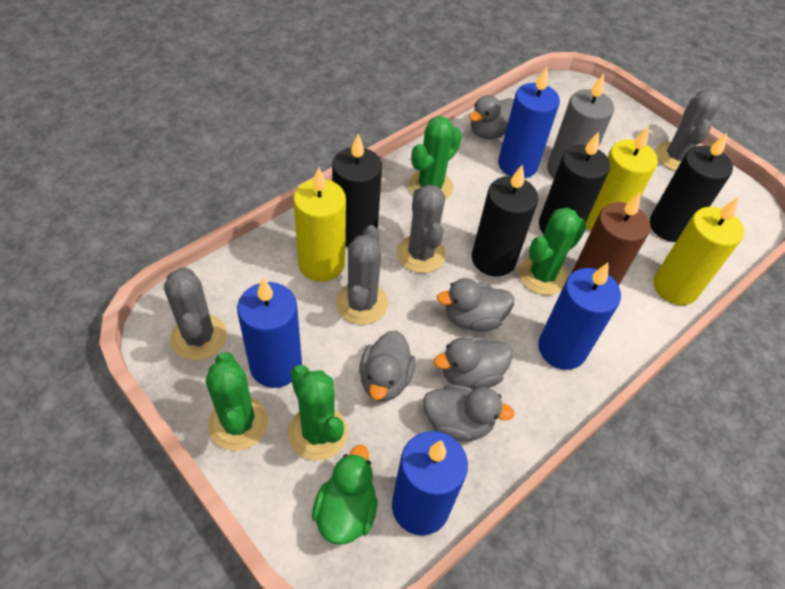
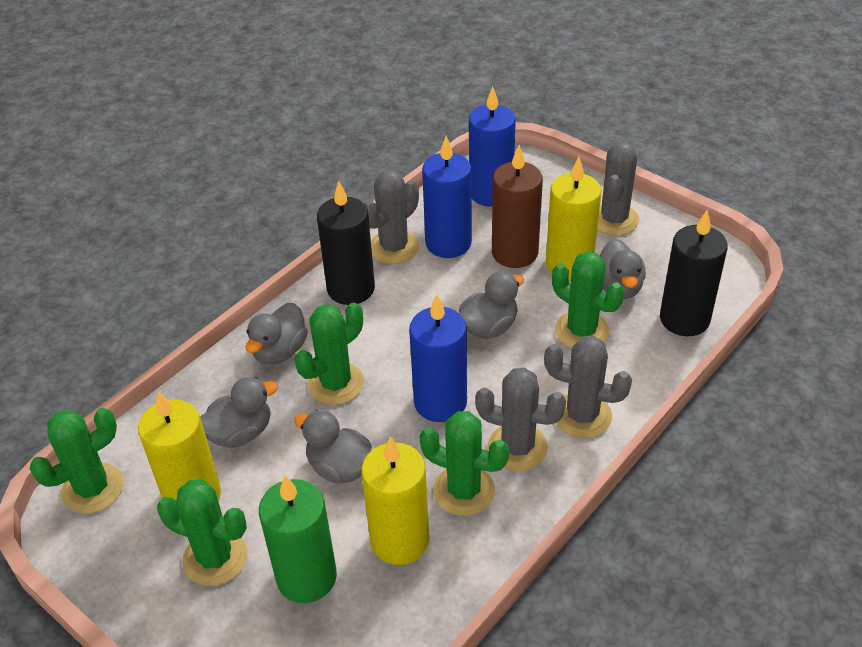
black candle: 4 -> 2
blue candle: 4 -> 3
green cactus: 4 -> 5
green candle: 0 -> 1
green duck: 1 -> 0
grey candle: 1 -> 0

